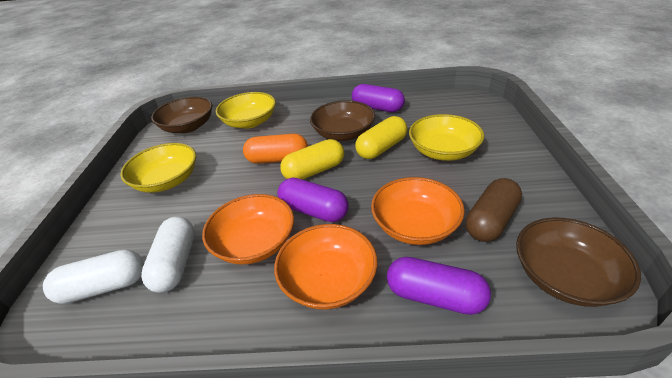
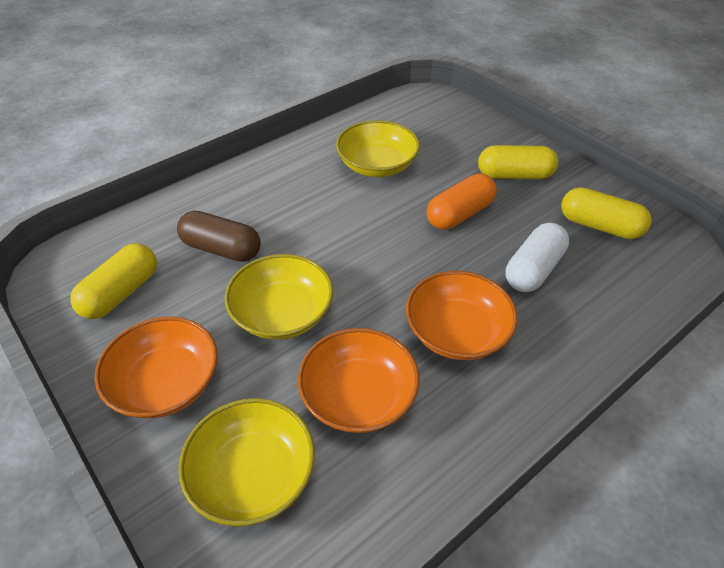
brown bowl: 3 -> 0
purple capsule: 3 -> 0
white capsule: 2 -> 1
yellow capsule: 2 -> 3

